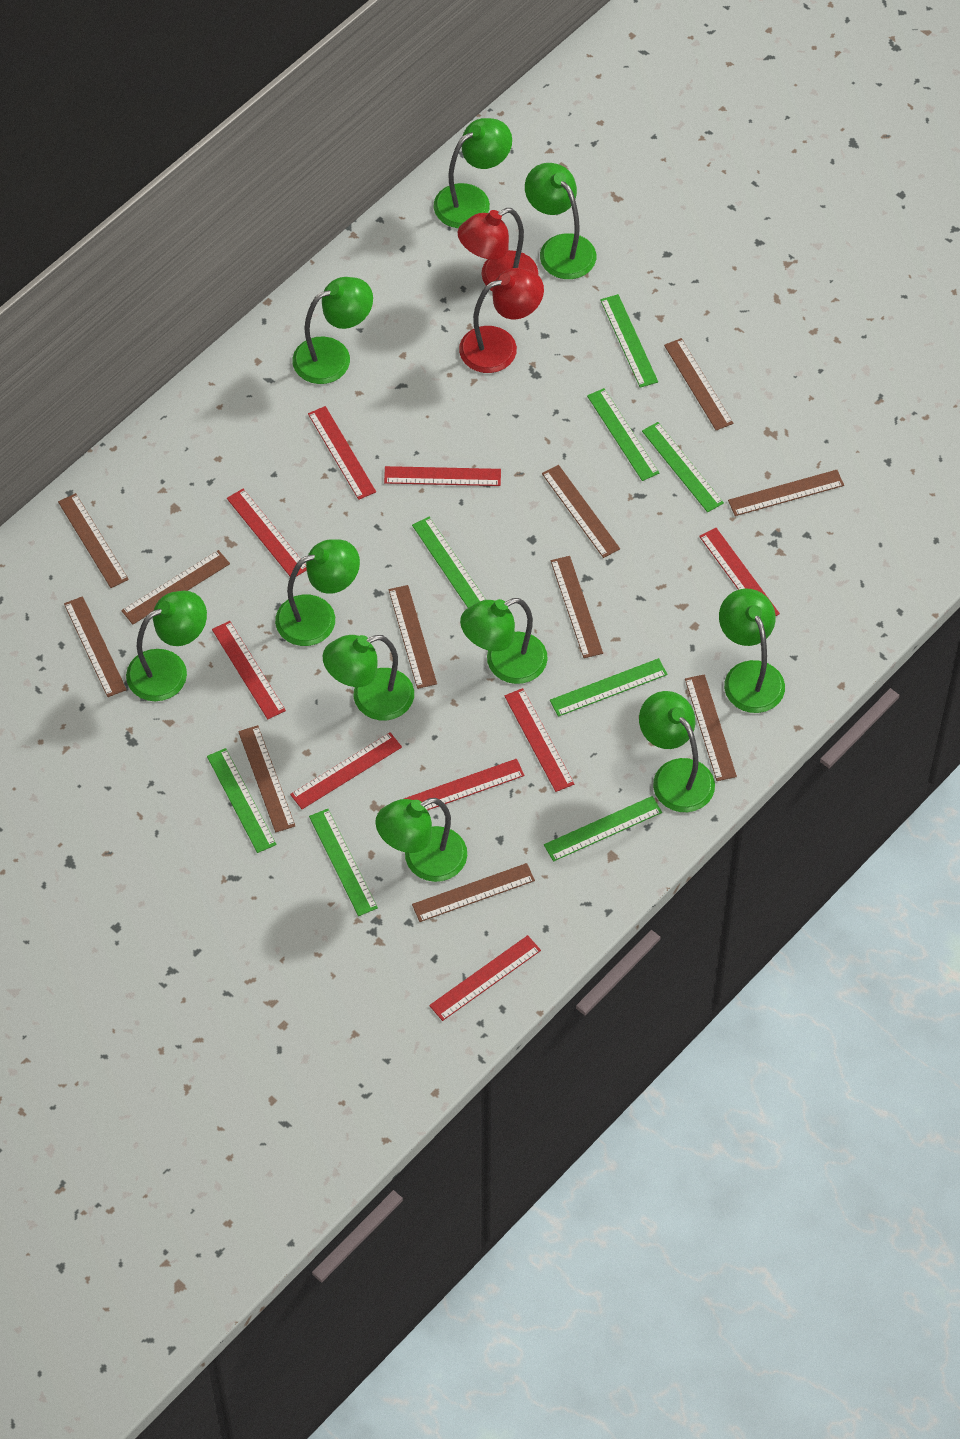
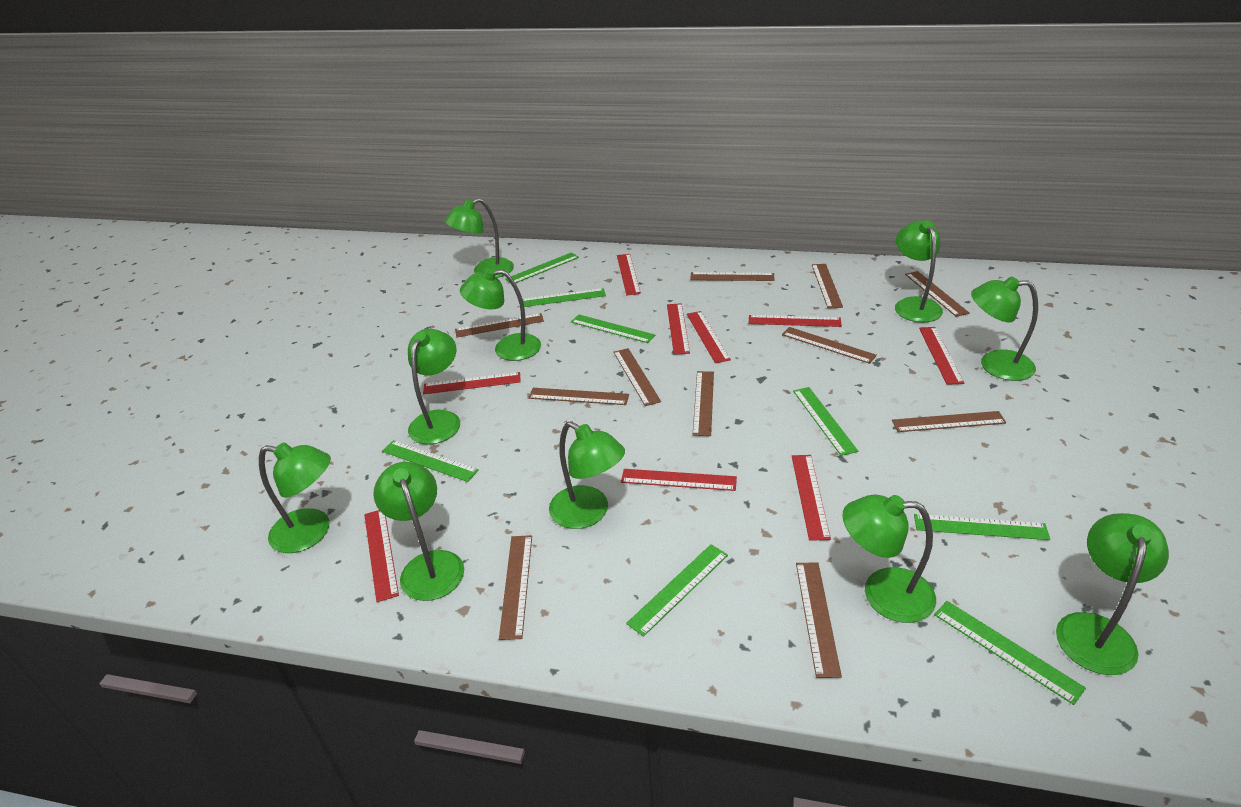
red lamp: 2 -> 0

